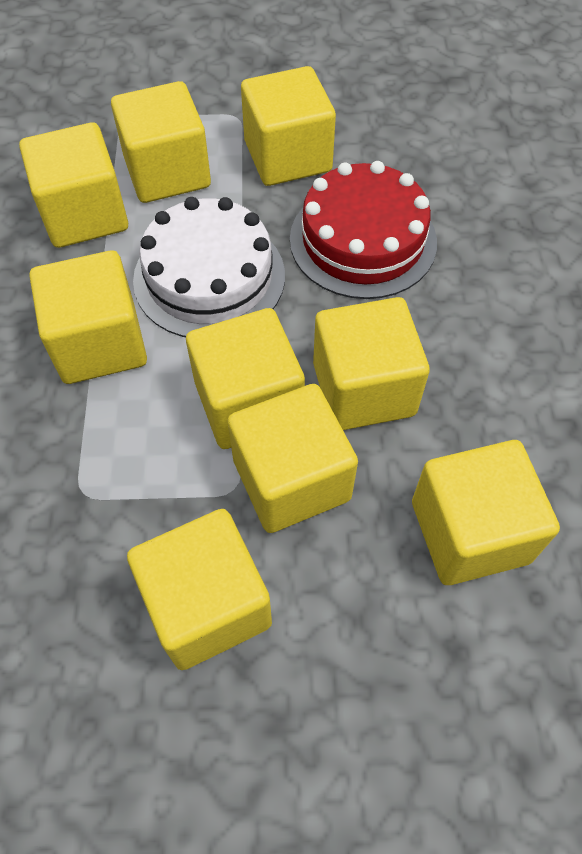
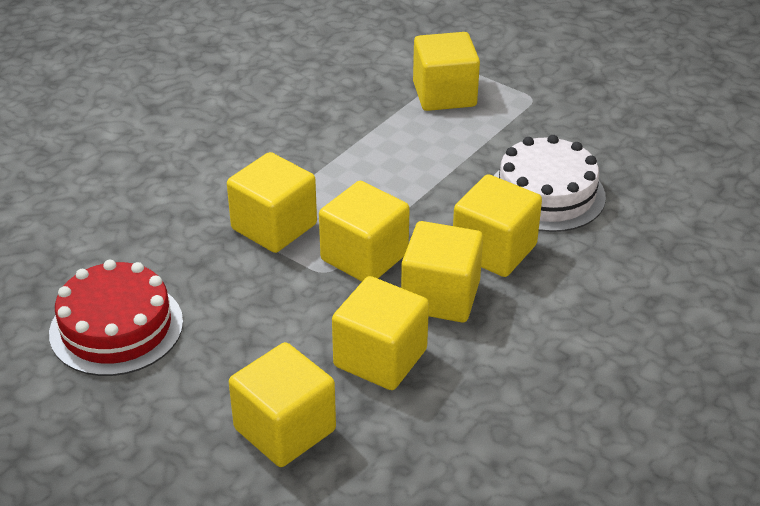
yellow cube: 9 -> 7

